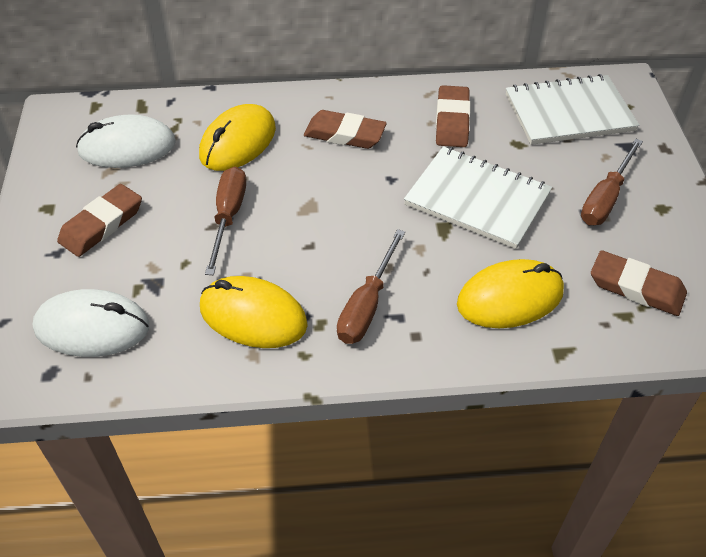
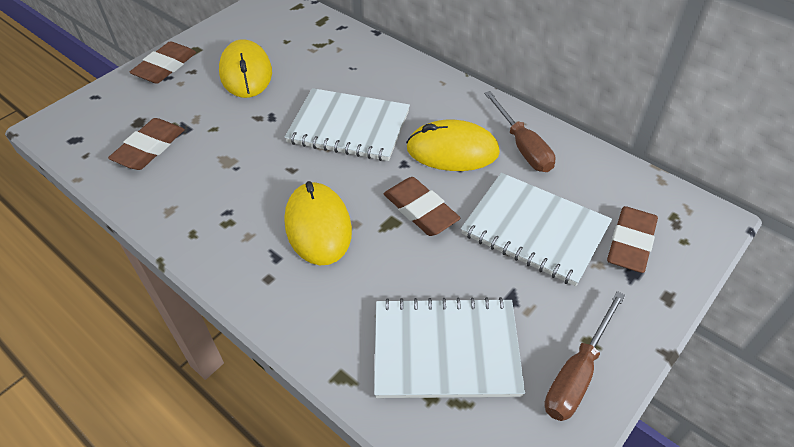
brown screwdriver: 3 -> 2
white mouse: 2 -> 0
white notebook: 2 -> 3

